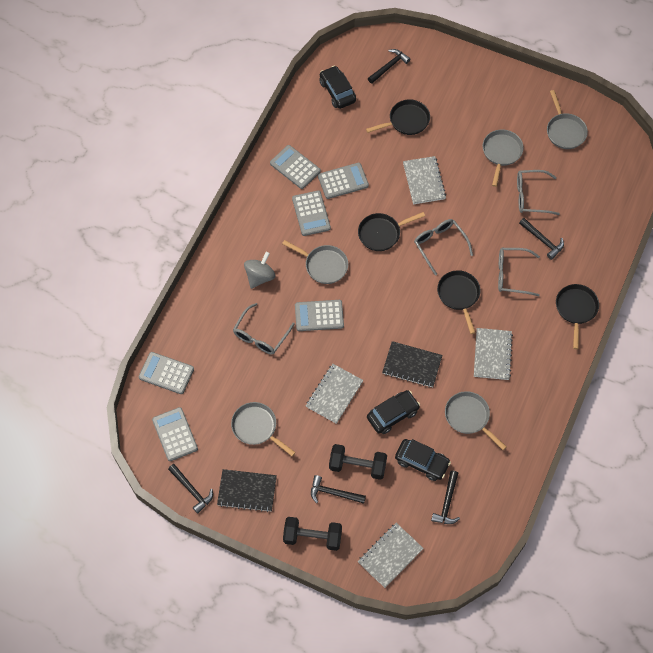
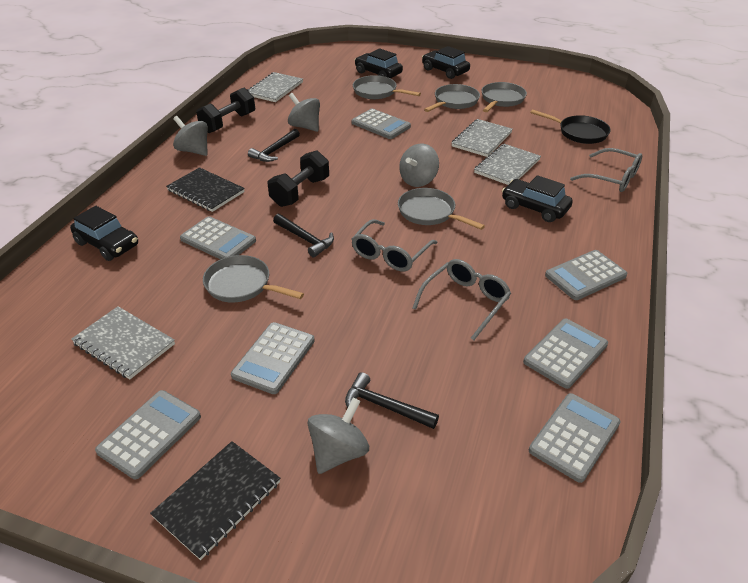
black car: 3 -> 4
black hammer: 5 -> 3
black pan: 4 -> 1
grey calculator: 6 -> 7
grey glasses: 4 -> 3
grey spinning top: 1 -> 4

